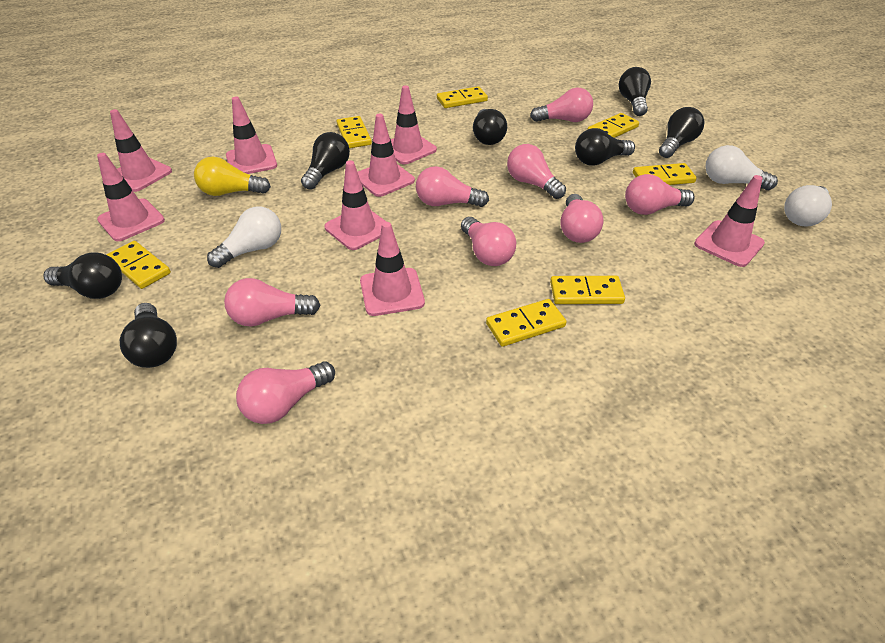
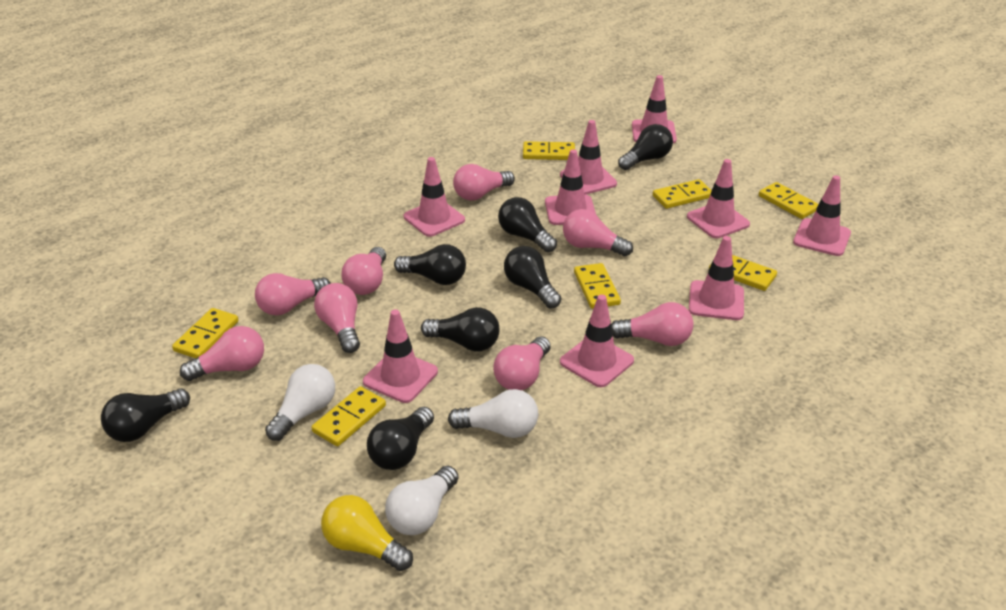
pink traffic cone: 8 -> 9

